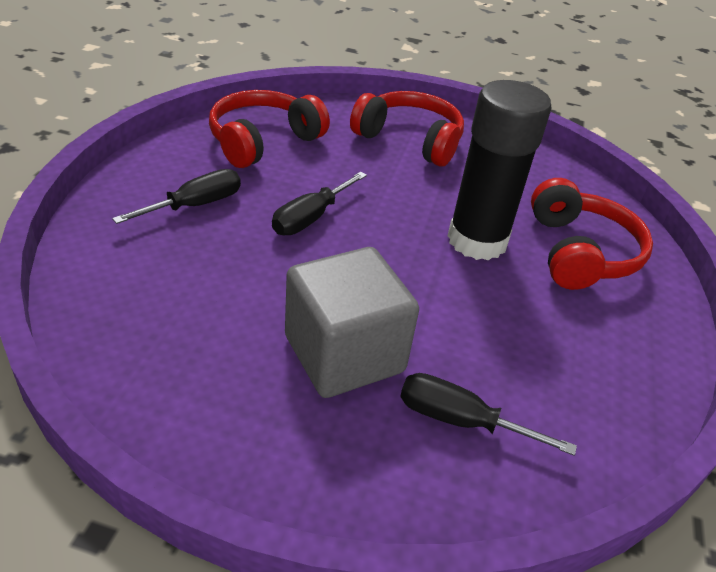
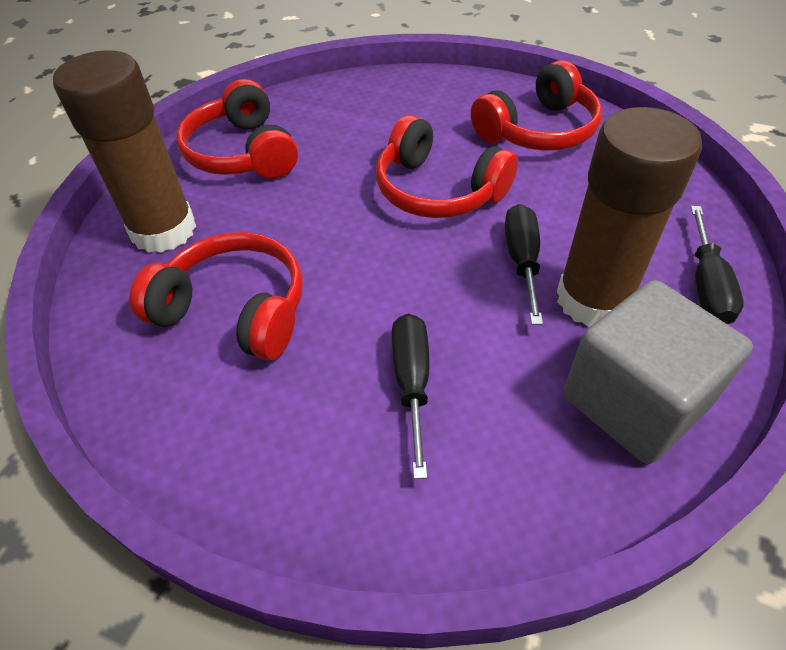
black glue stick: 1 -> 0
brown glue stick: 0 -> 2
red headphones: 3 -> 4

